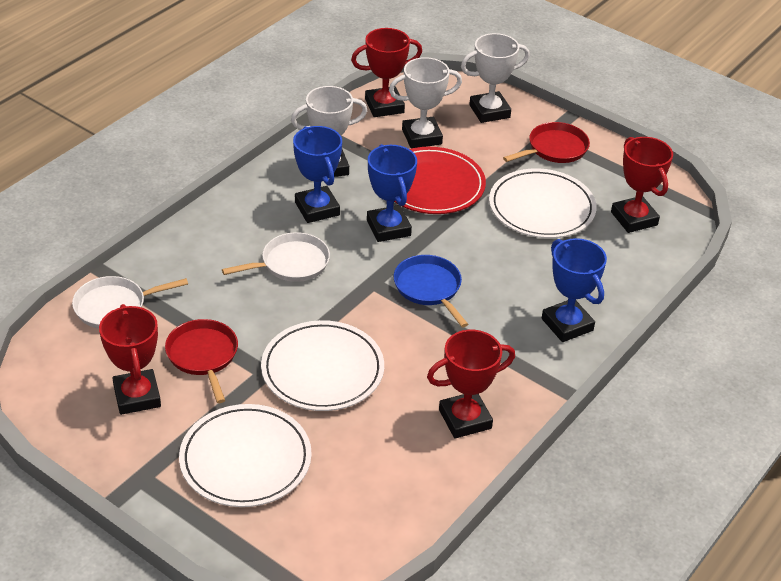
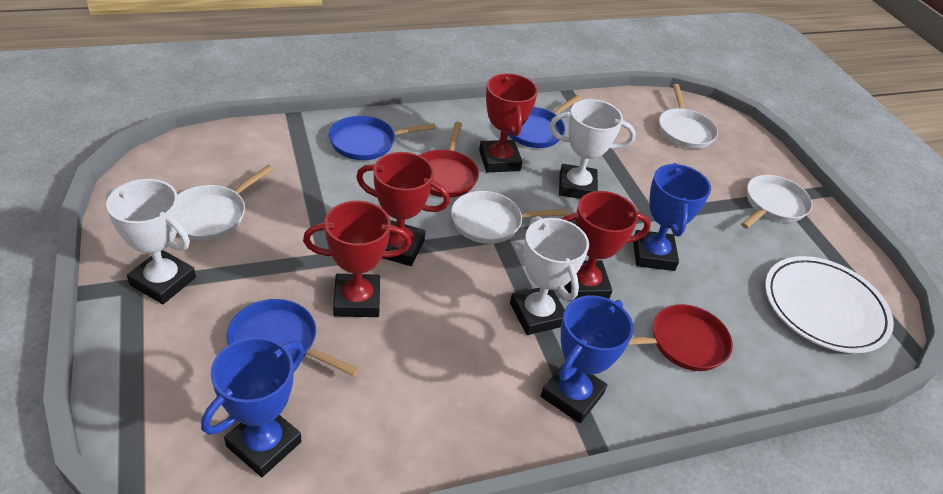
blue pan: 1 -> 3
red plate: 1 -> 0
white pan: 2 -> 4
white plate: 3 -> 1

